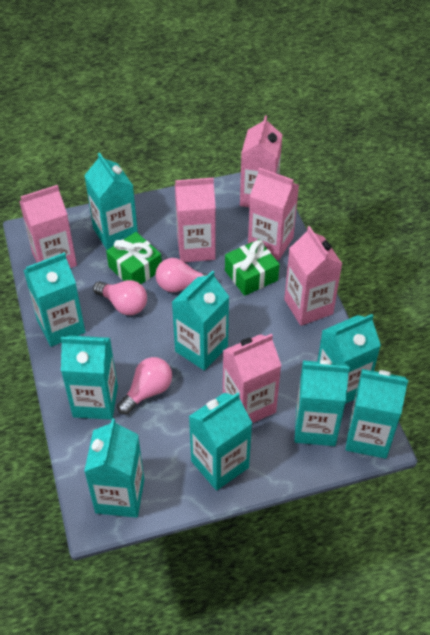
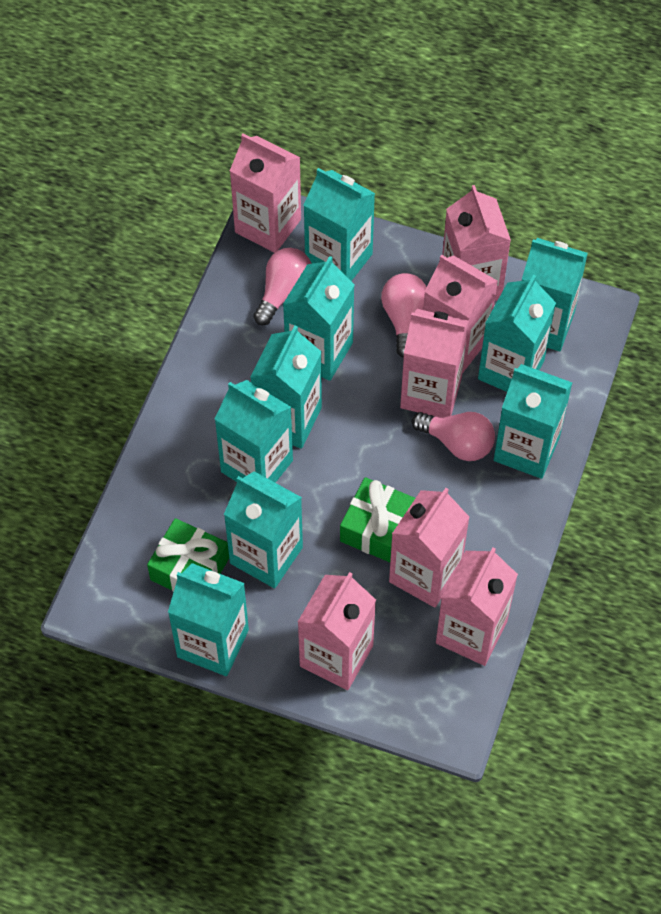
pink carton: 6 -> 7

